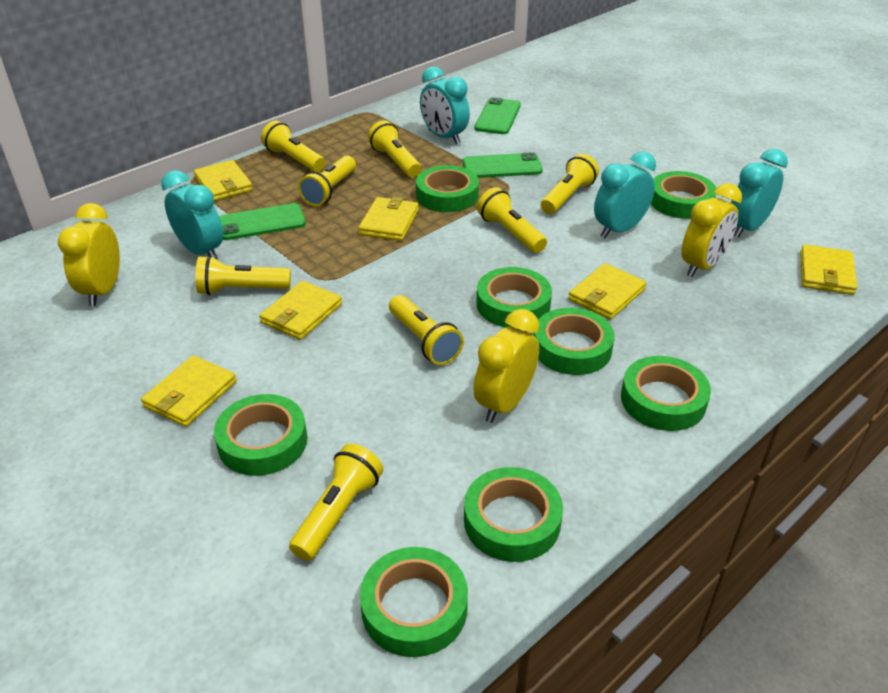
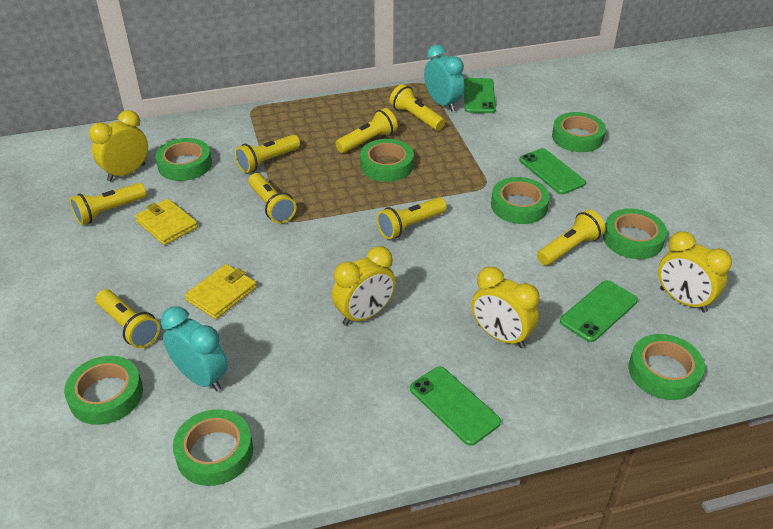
green phone: 3 -> 4
turquoise clock: 4 -> 2
yellow clock: 3 -> 4
yellow wallet: 6 -> 2

